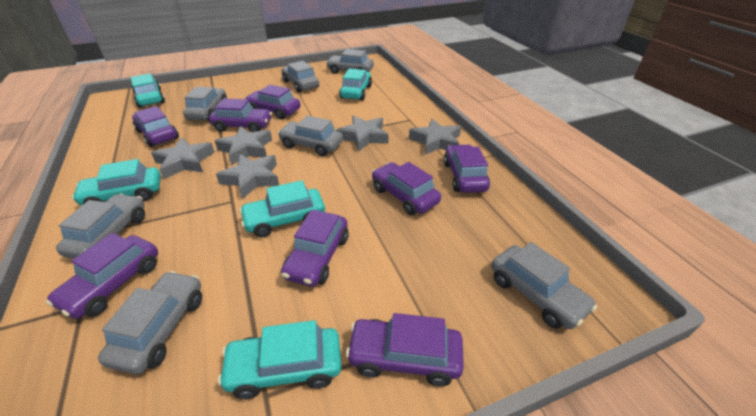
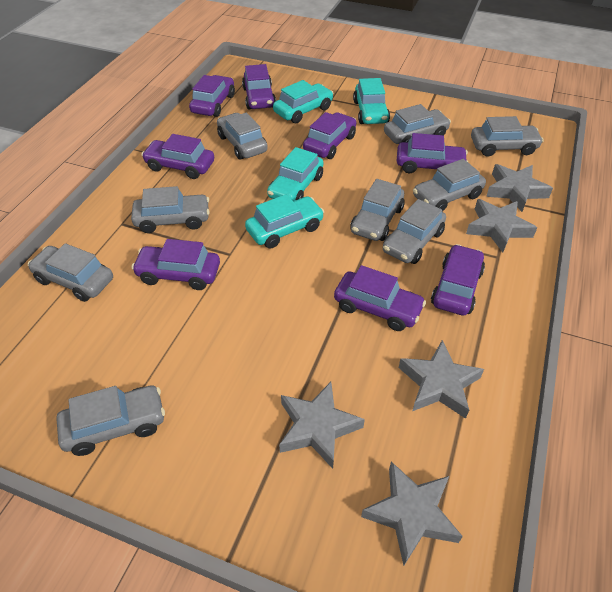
grey car: 7 -> 9
turquoise car: 5 -> 4

